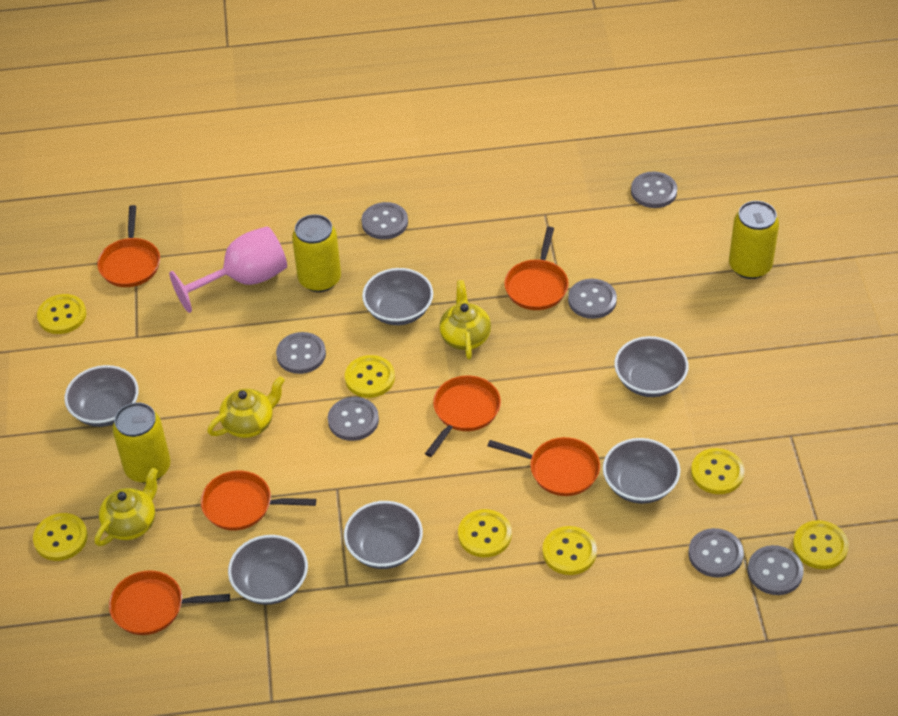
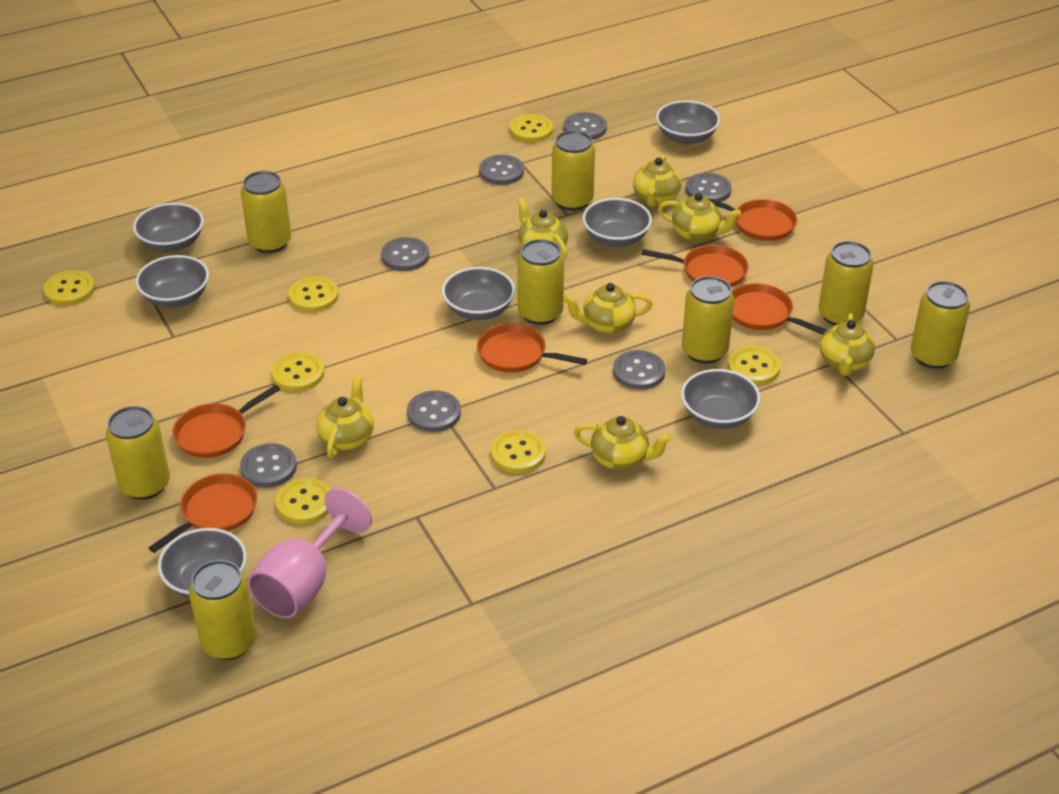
grey bowl: 6 -> 7
yellow can: 3 -> 8
yellow teapot: 3 -> 7

